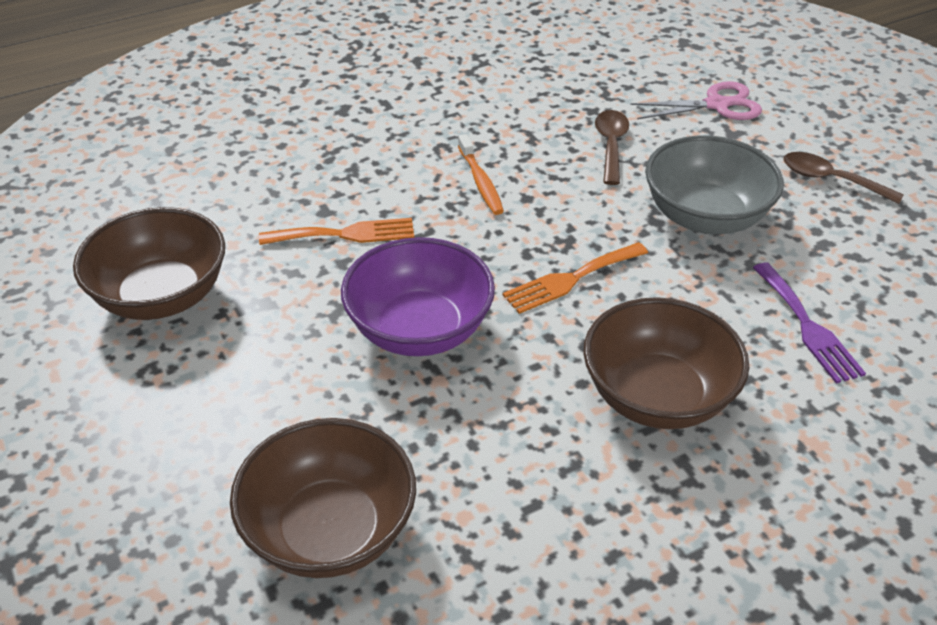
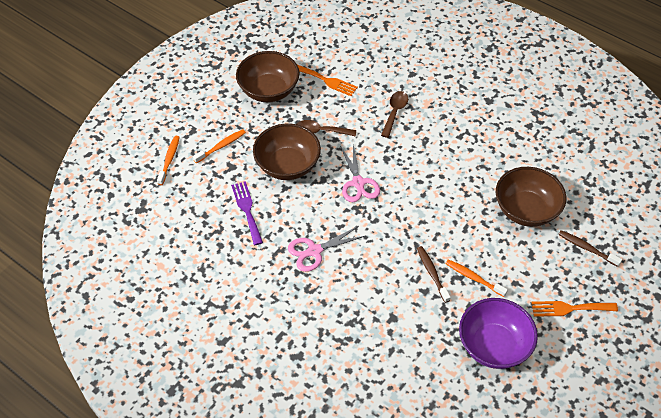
brown toothbrush: 0 -> 2
grey bowl: 1 -> 0
orange toothbrush: 1 -> 3
pink scissors: 1 -> 2

